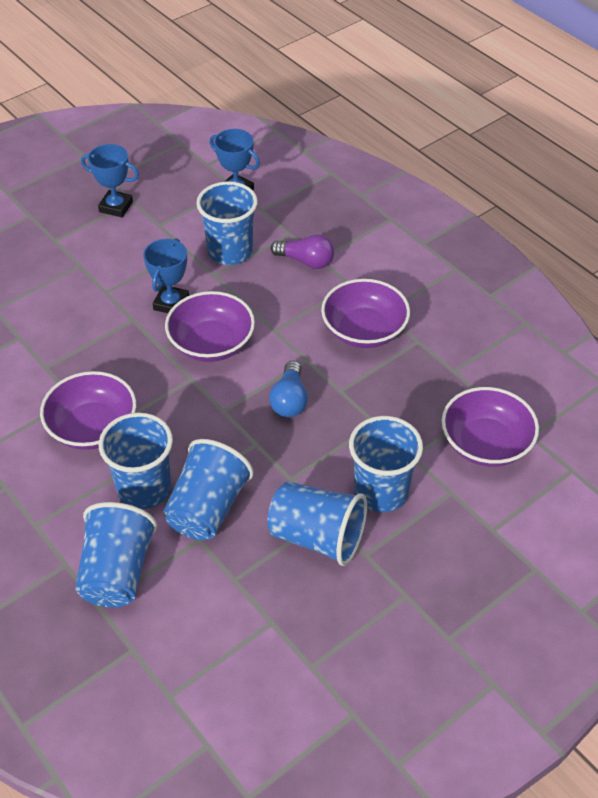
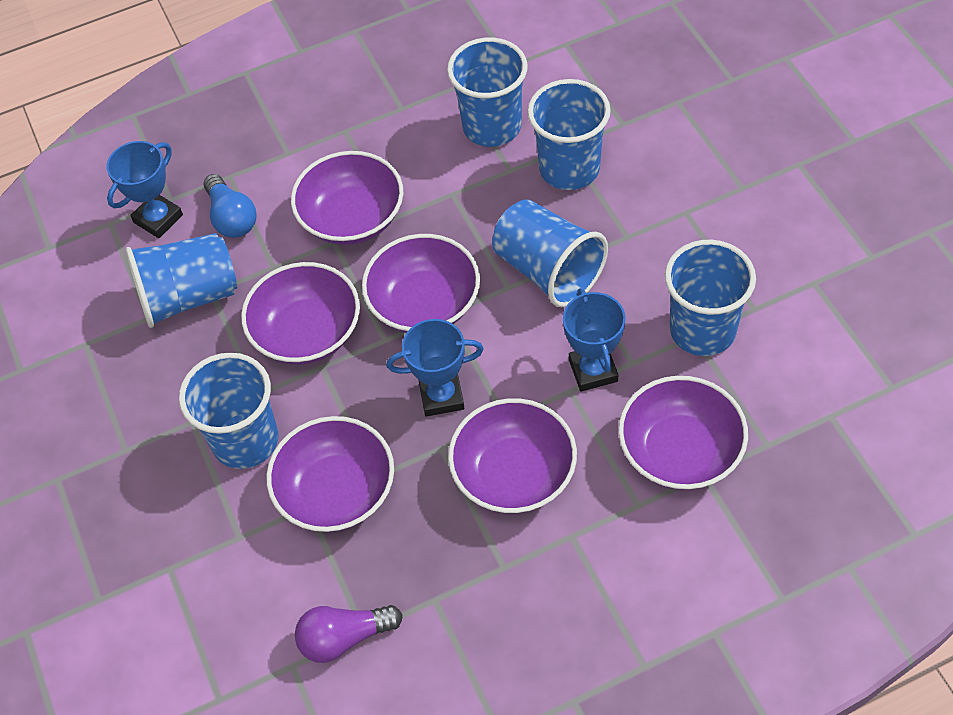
purple bowl: 4 -> 6

